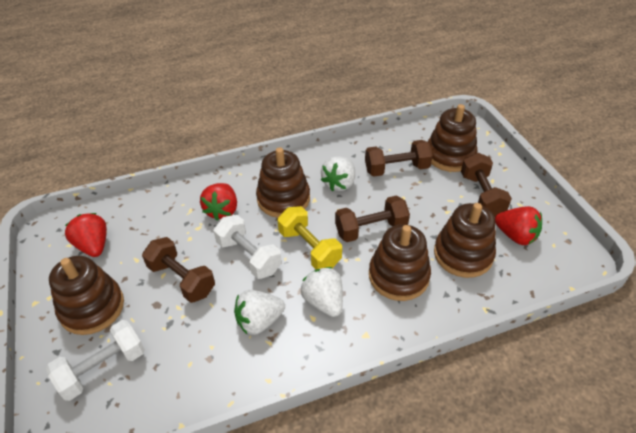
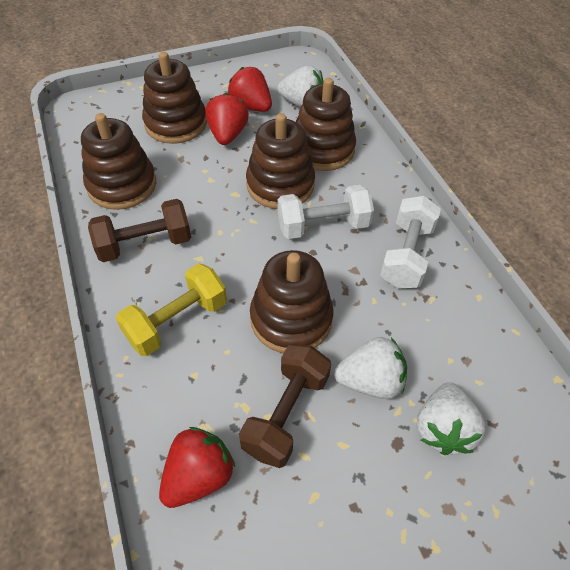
brown dumbbell: 4 -> 2

